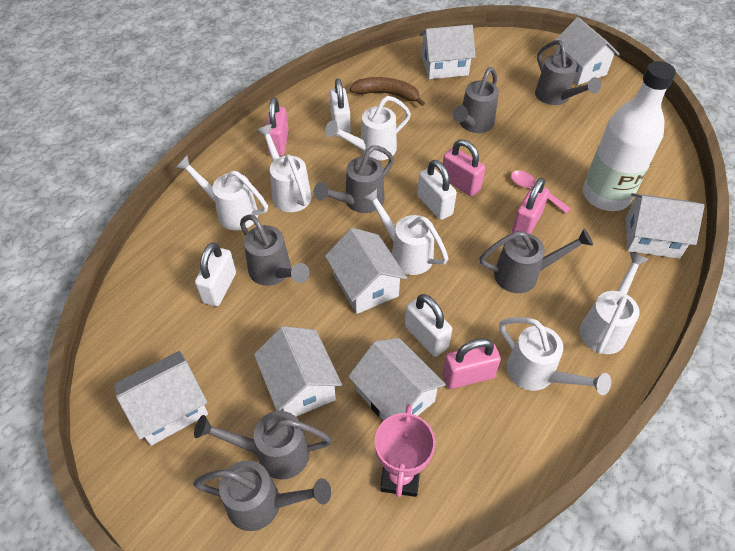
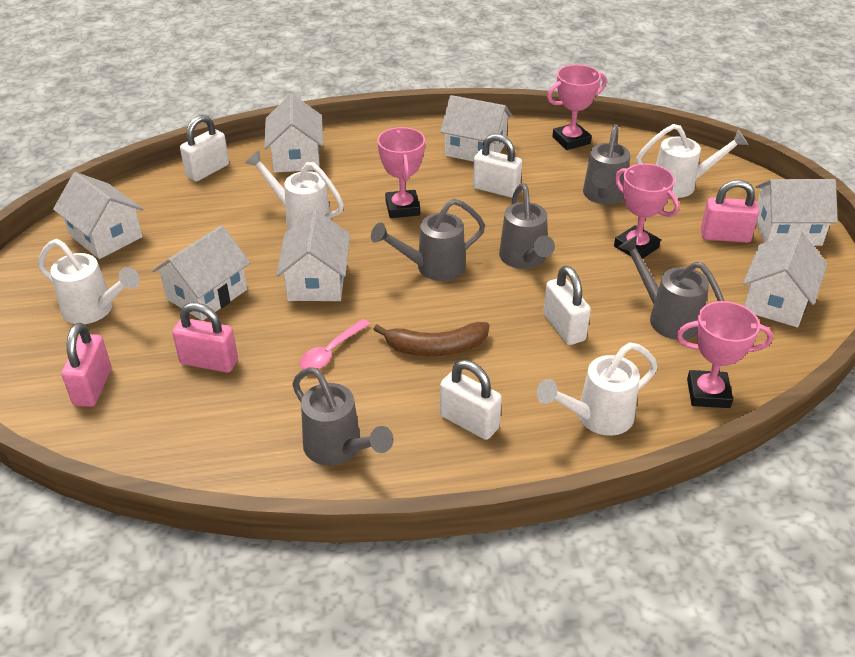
grey watering can: 7 -> 5
pink padlock: 4 -> 3
pink trophy: 1 -> 4
white bottle: 1 -> 0
white watering can: 6 -> 4

